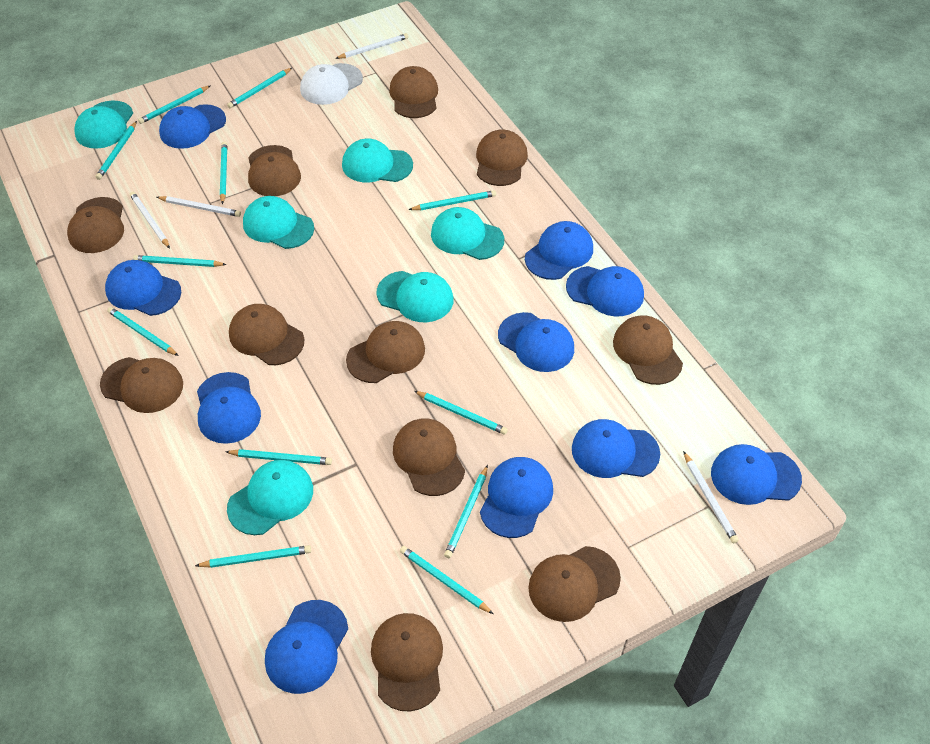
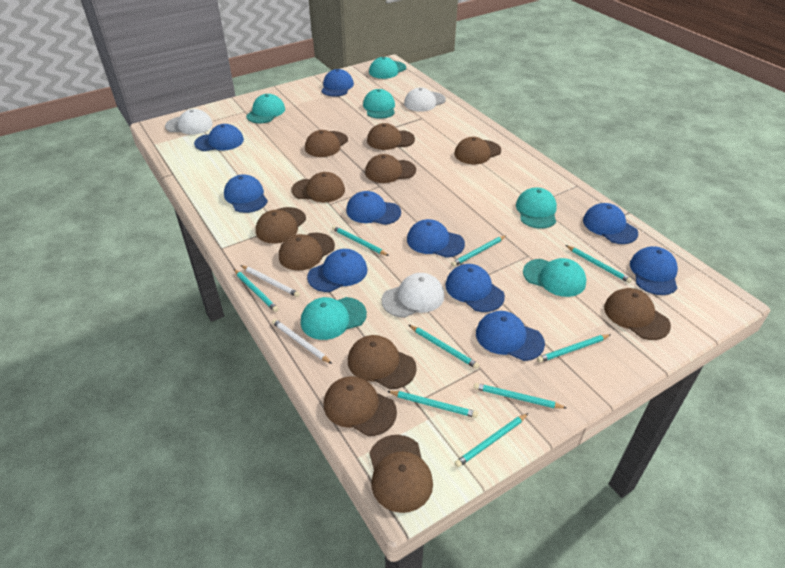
turquoise pencil: 12 -> 9
white cap: 1 -> 3
white pencil: 4 -> 2

